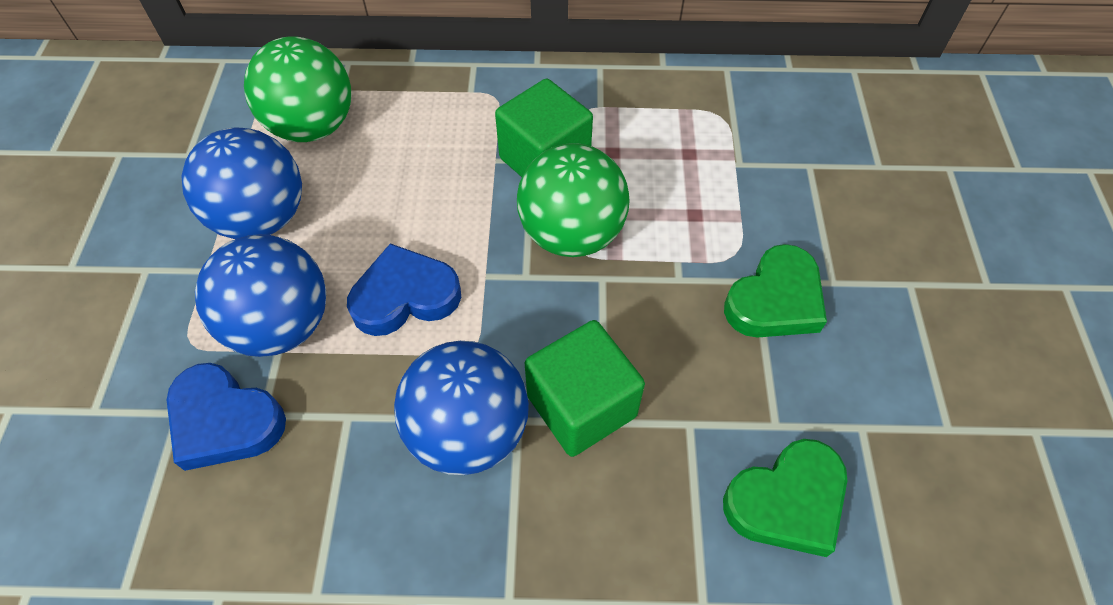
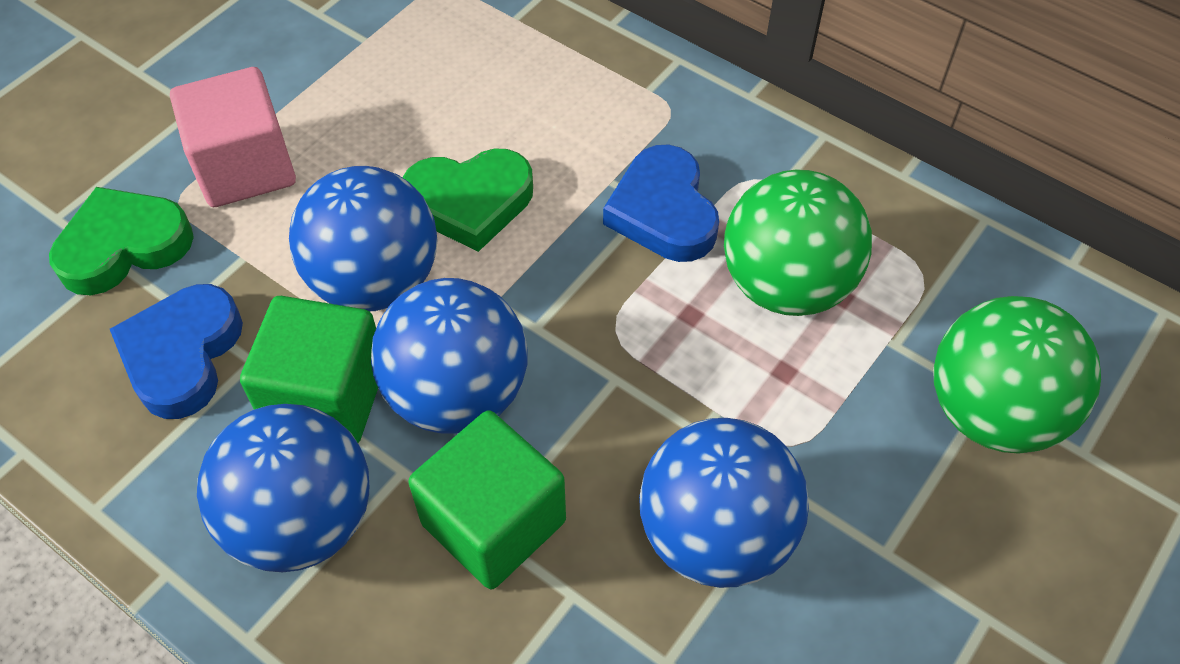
blue ball: 3 -> 4
pink cube: 0 -> 1

